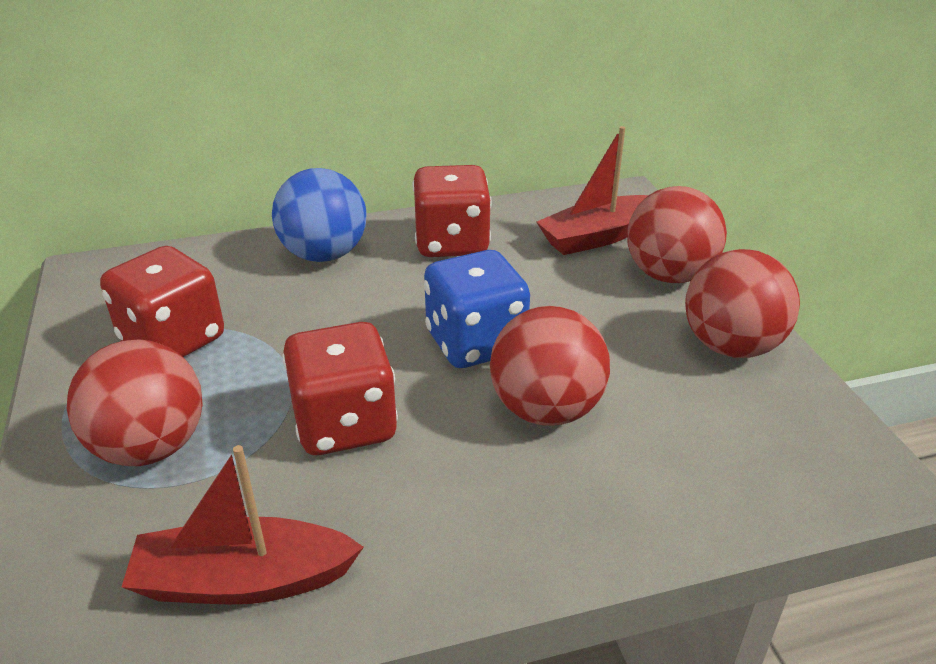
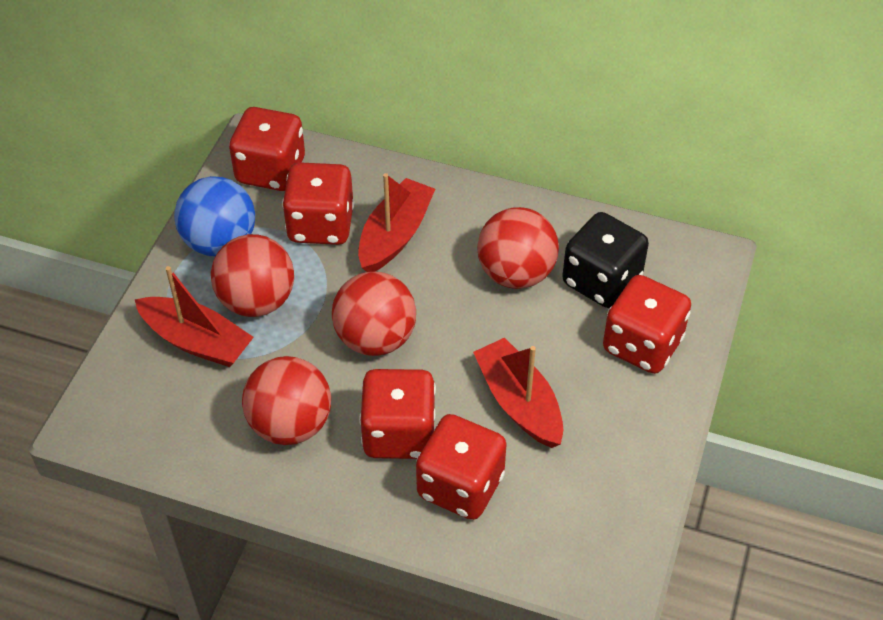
black dice: 0 -> 1
blue dice: 1 -> 0
red boat: 2 -> 3
red dice: 3 -> 5

